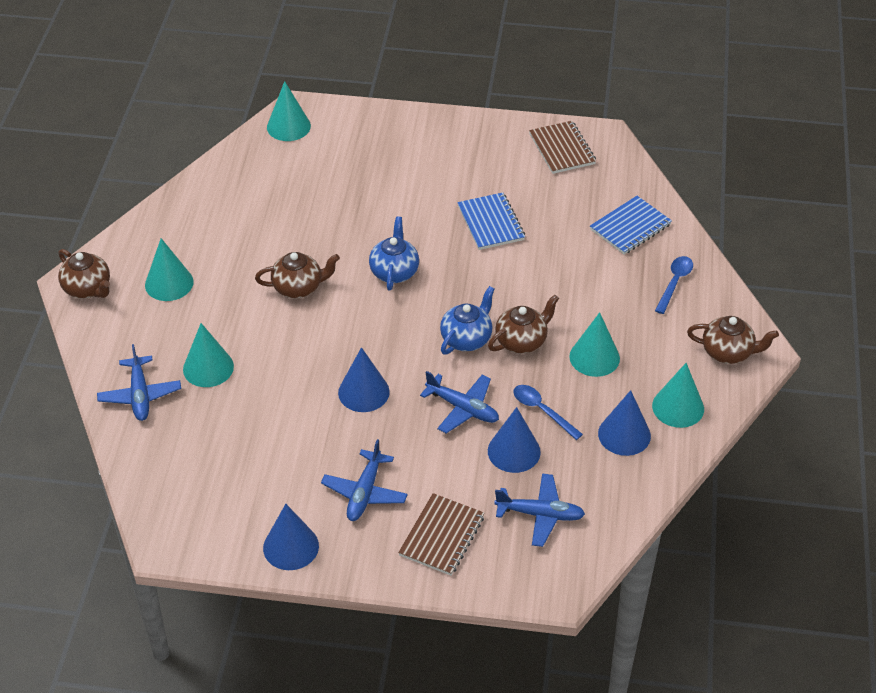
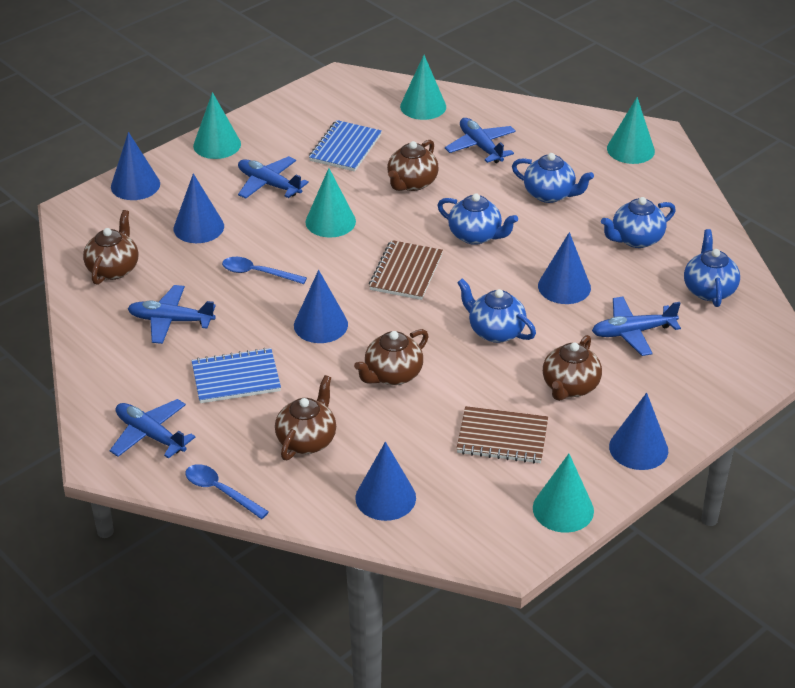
blue cone: 4 -> 6
blue plane: 4 -> 5
blue teapot: 2 -> 5
brown teapot: 4 -> 5

